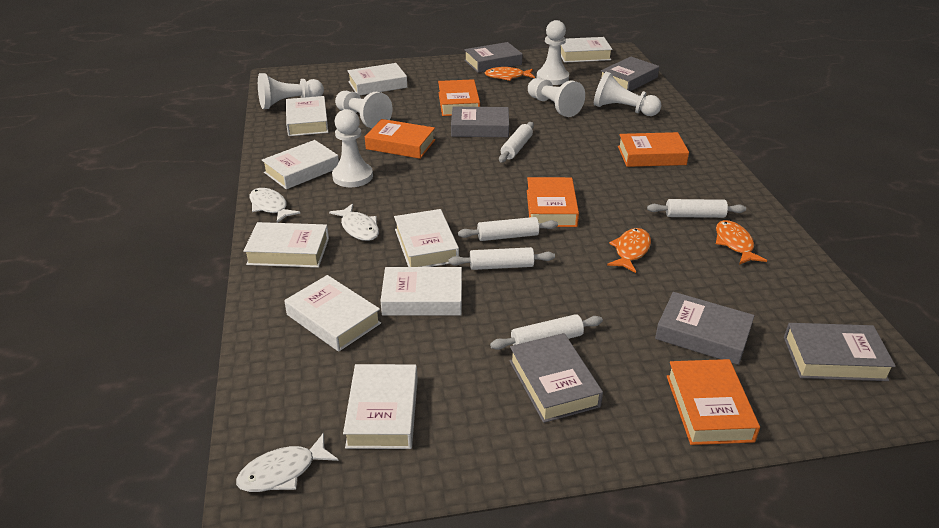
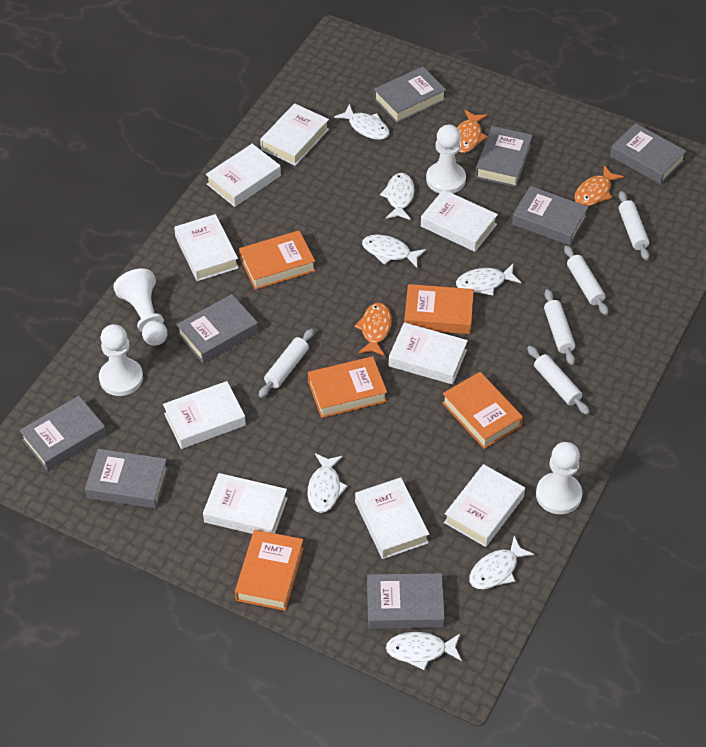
grey book: 6 -> 8
white fish: 3 -> 7
white pawn: 6 -> 4

